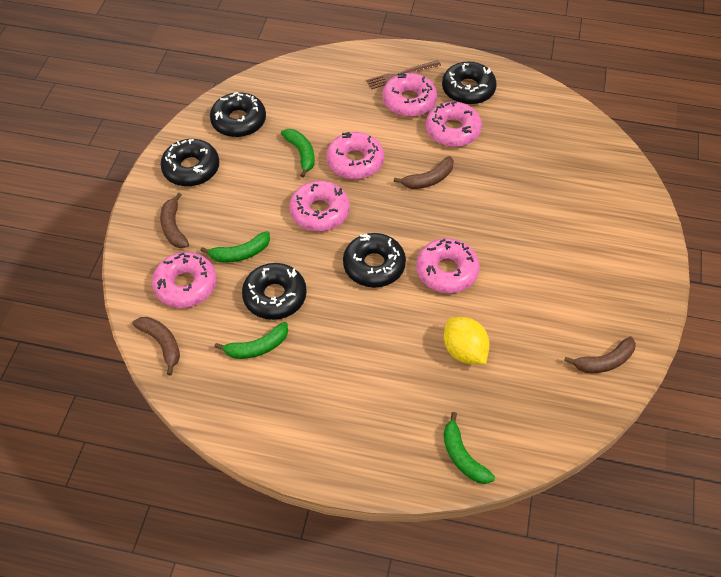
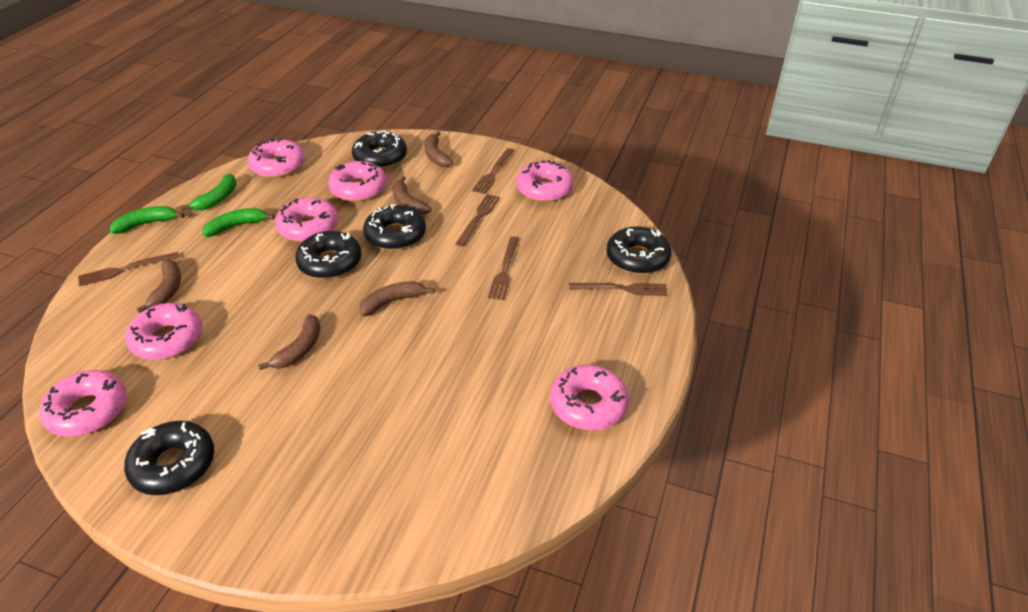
brown banana: 4 -> 5
brown fork: 1 -> 5
green banana: 4 -> 3
pink donut: 6 -> 7
yellow lemon: 1 -> 0

